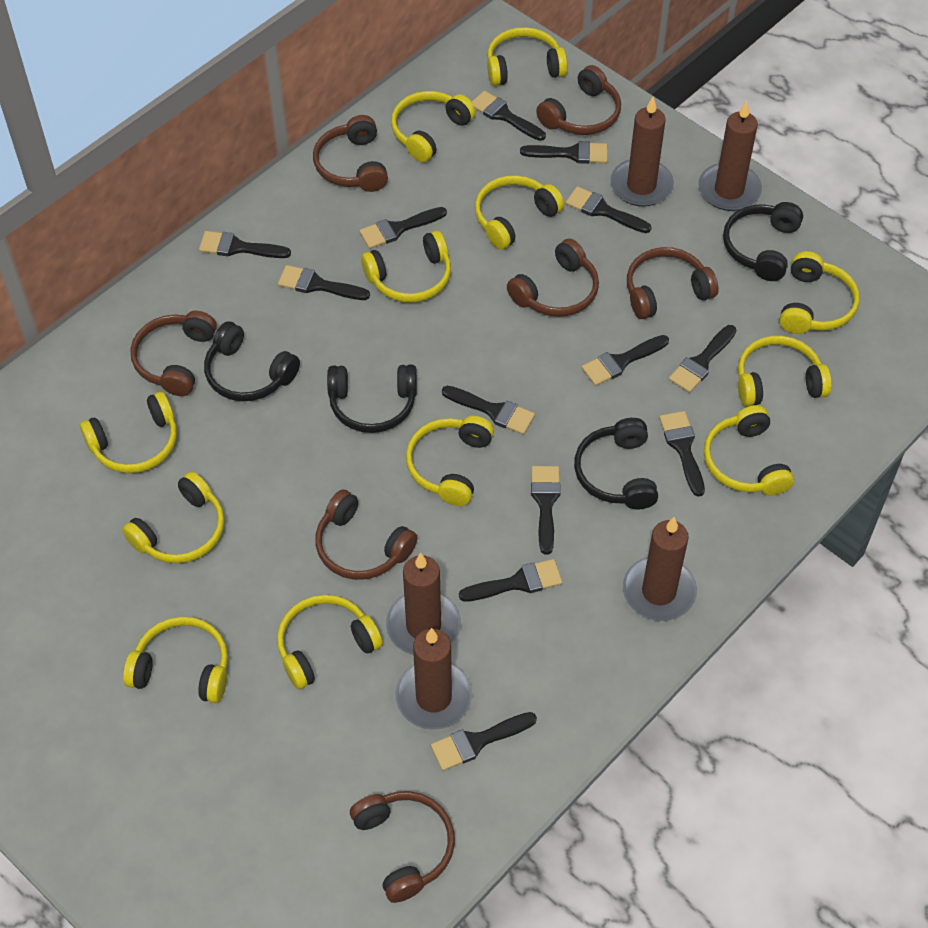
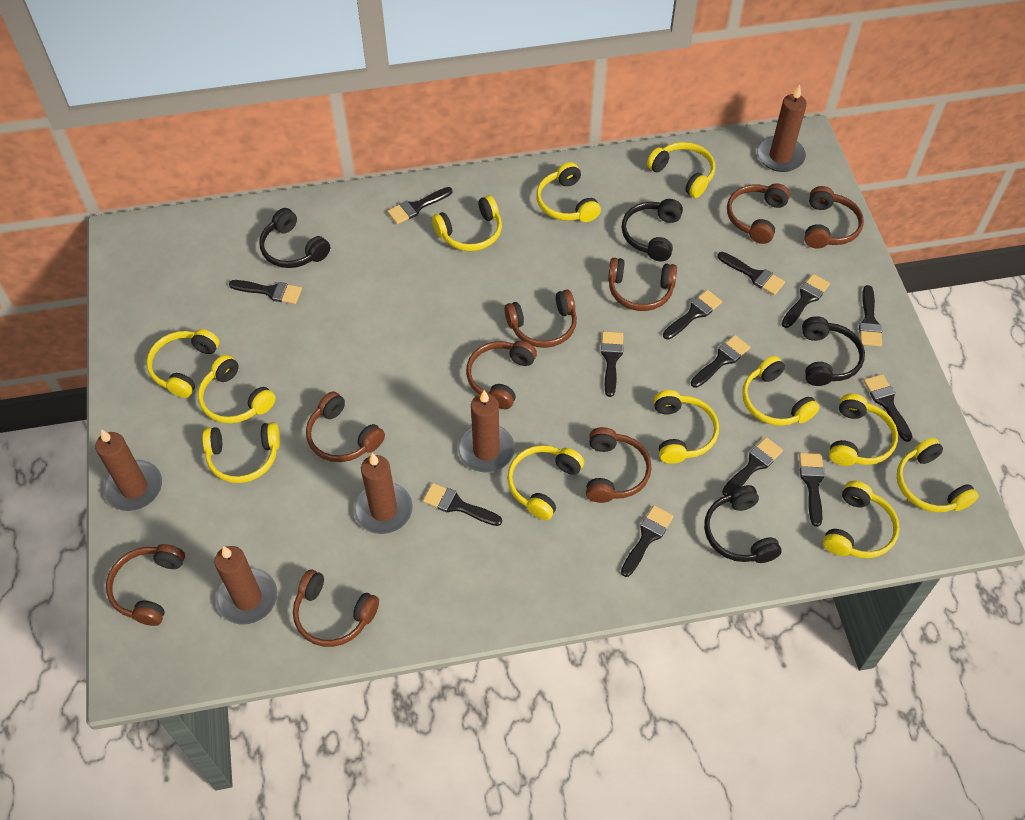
brown headphones: 7 -> 9

